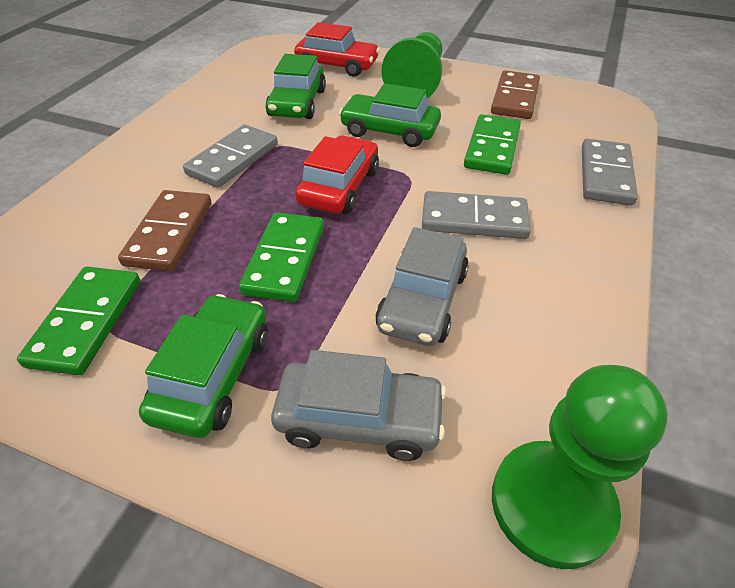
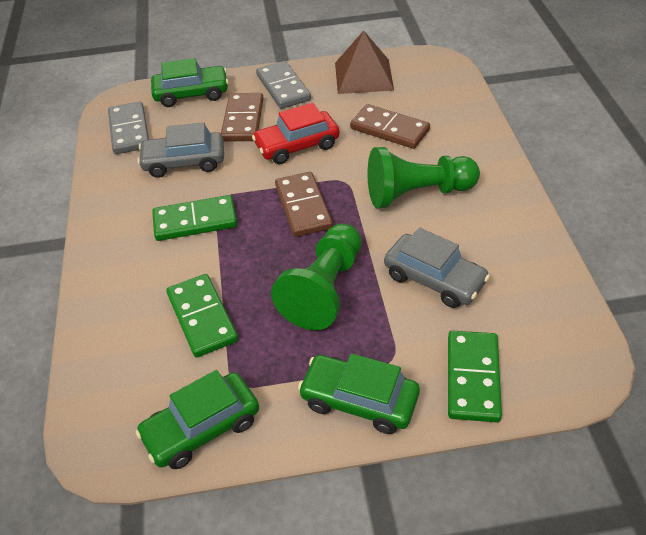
brown domino: 2 -> 3
brown pyramid: 0 -> 1
grey domino: 3 -> 2
red car: 2 -> 1

